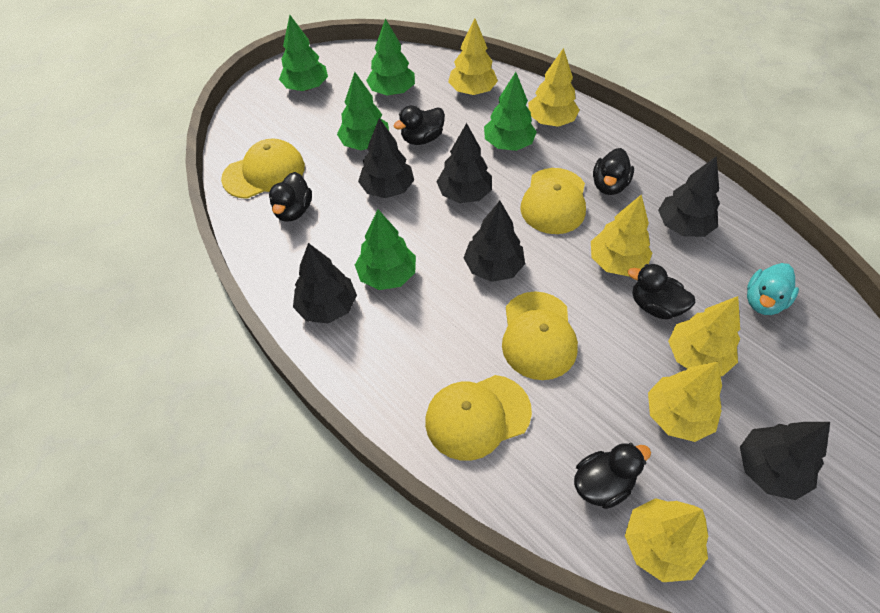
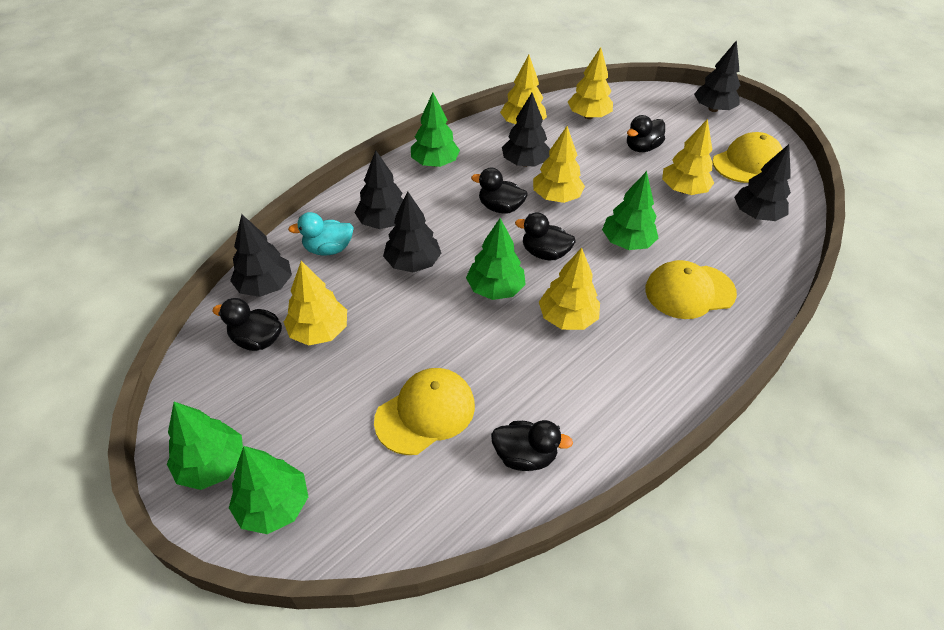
yellow cap: 4 -> 3

